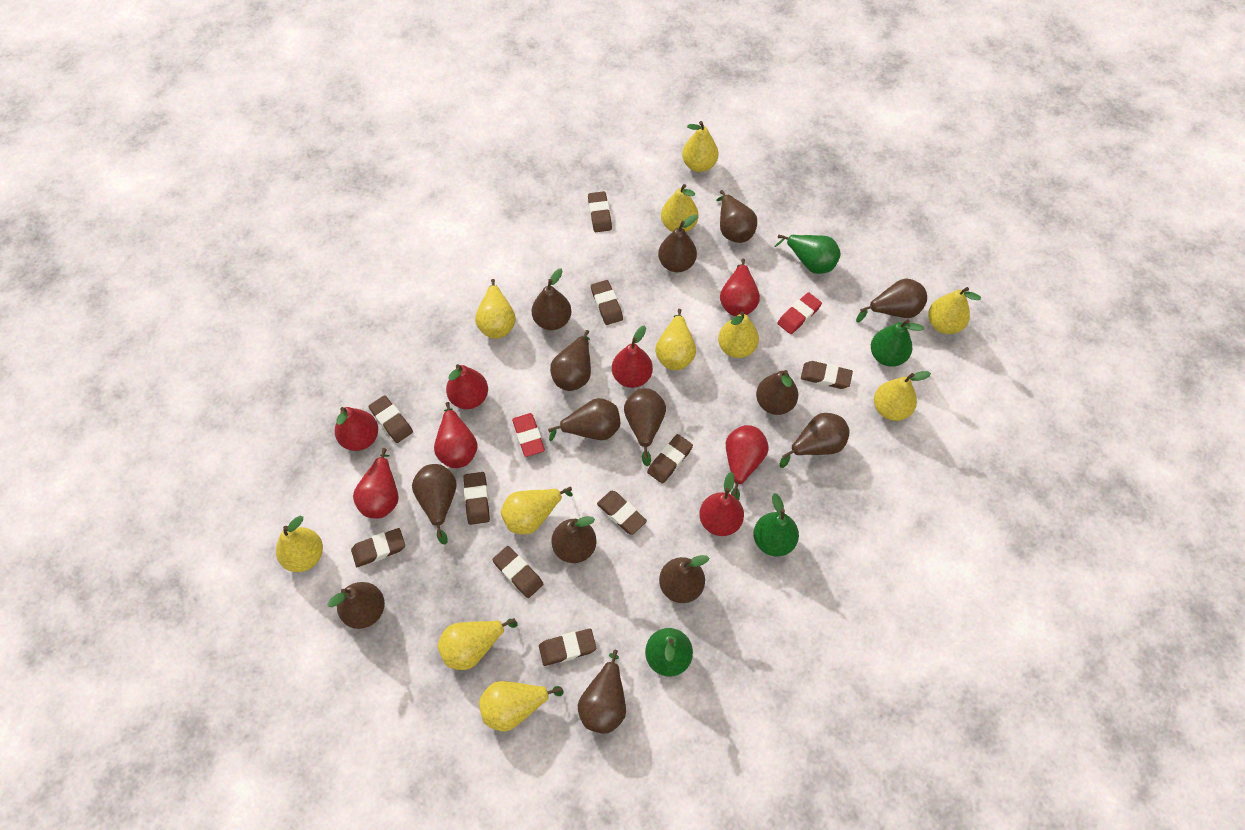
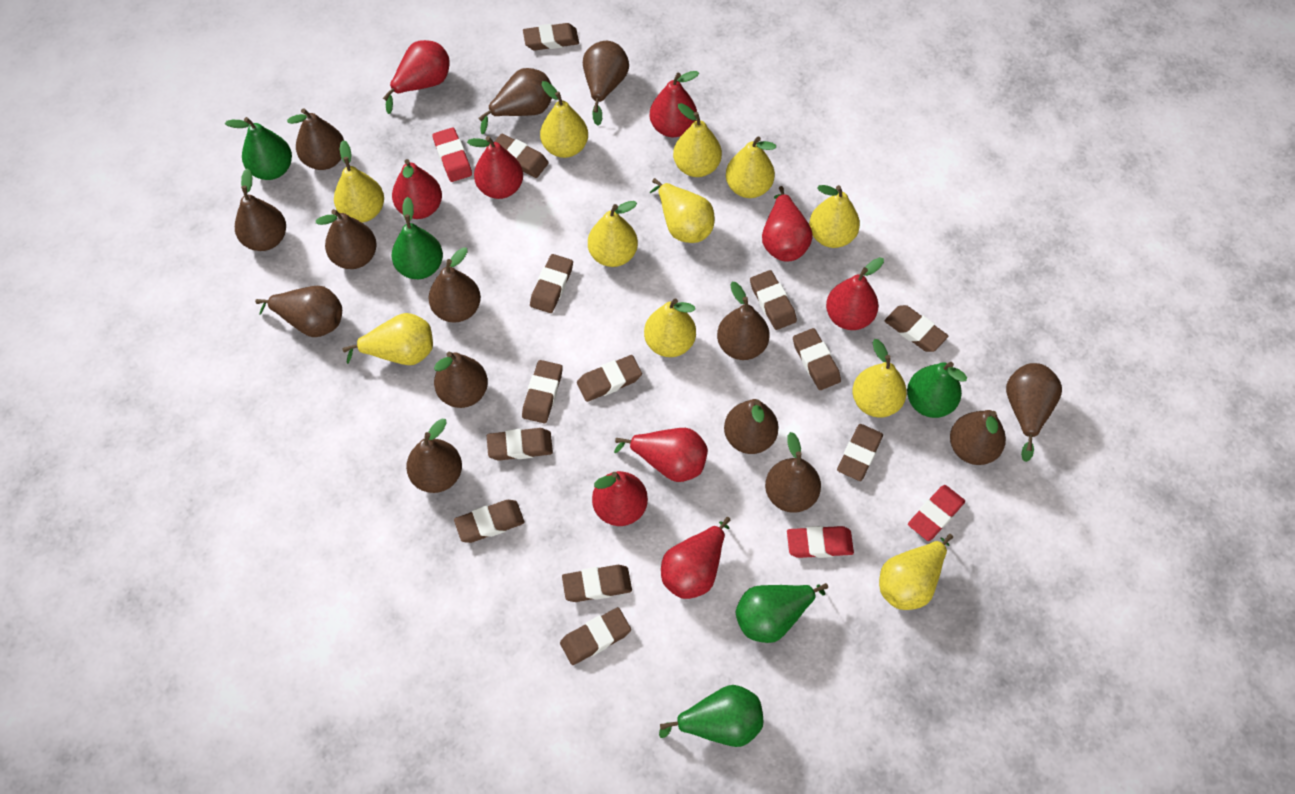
brown eraser: 10 -> 13
green pear: 4 -> 5
red eraser: 2 -> 3
red pear: 8 -> 9

